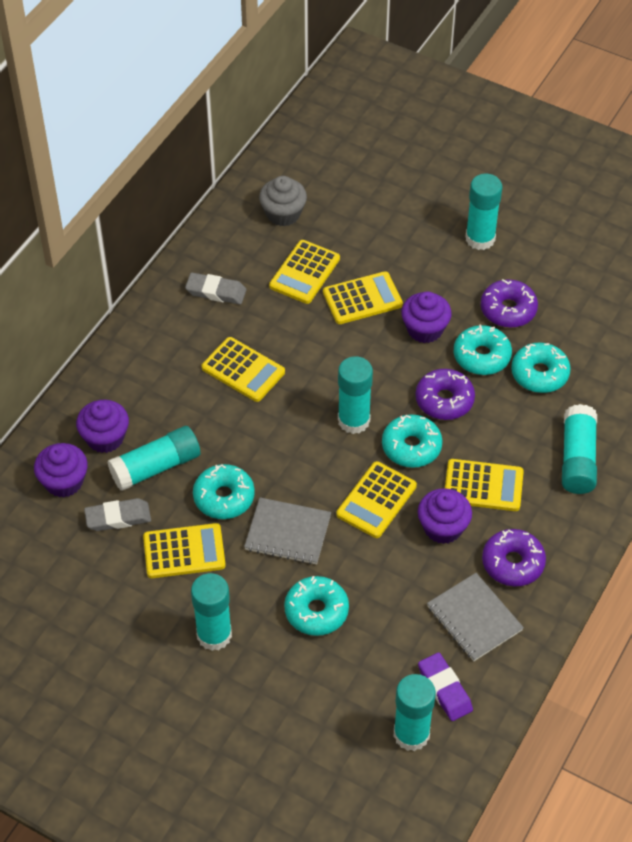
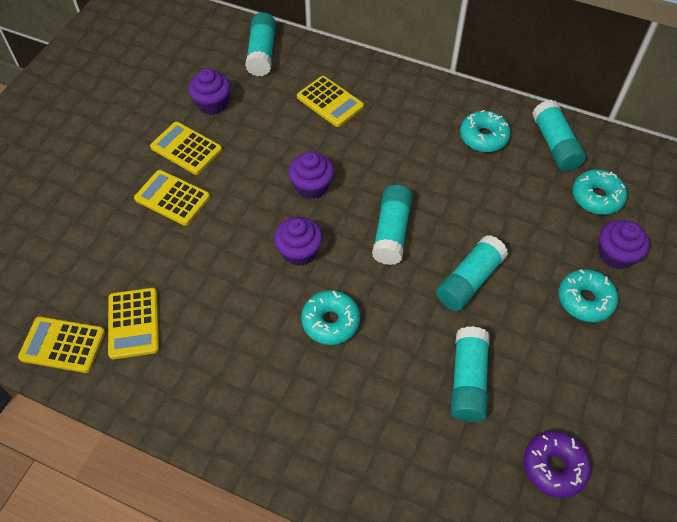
grey cupcake: 1 -> 0
grey eraser: 2 -> 0
grey notebook: 2 -> 0
purple donut: 3 -> 1
purple eraser: 1 -> 0
turquoise donut: 5 -> 4
turquoise glue stick: 6 -> 5
yellow calculator: 6 -> 5

